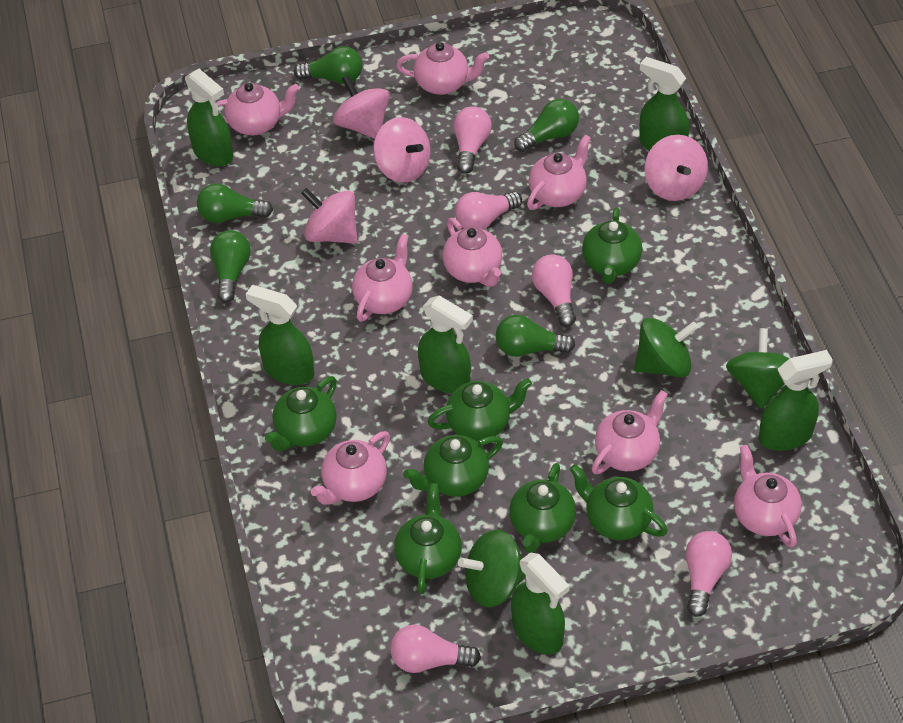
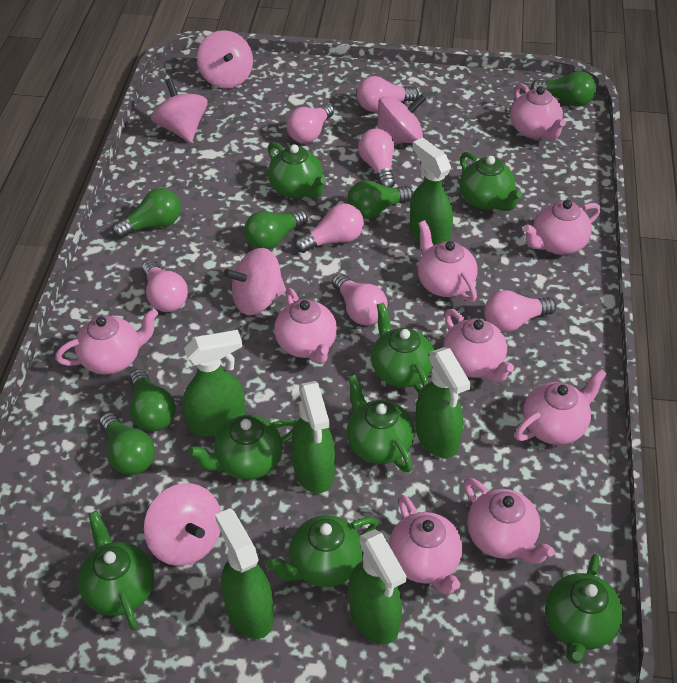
green light bulb: 5 -> 6
green spinning top: 3 -> 0
green teapot: 7 -> 8
pink light bulb: 5 -> 7
pink spinning top: 4 -> 5
pink teapot: 8 -> 9

